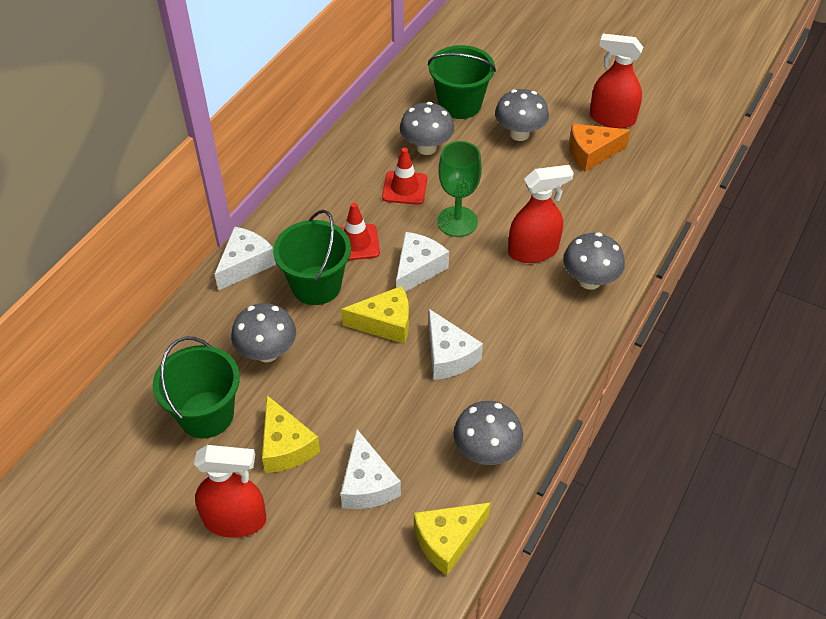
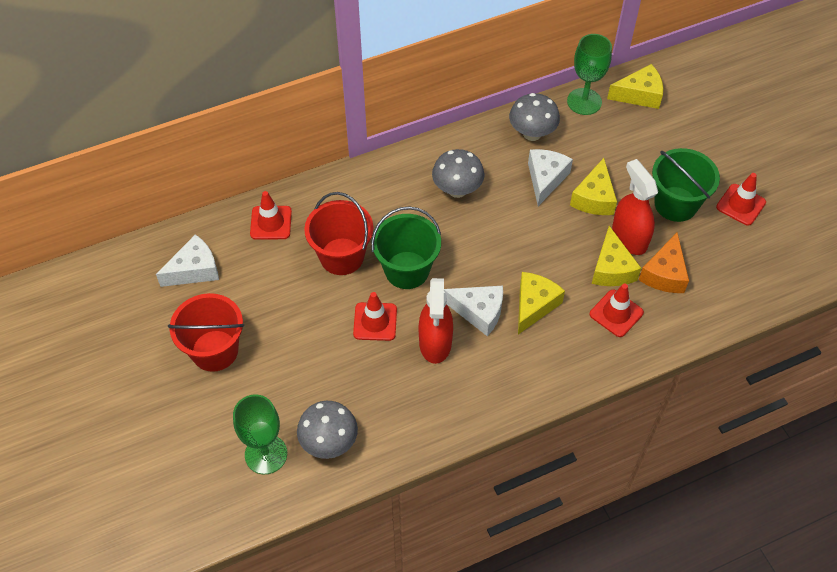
green bucket: 3 -> 2
green goblet: 1 -> 2
grey mushroom: 5 -> 3
red bucket: 0 -> 2
red spray bottle: 3 -> 2
red traffic cone: 2 -> 4
white cheese: 4 -> 3
yellow cheese: 3 -> 4

